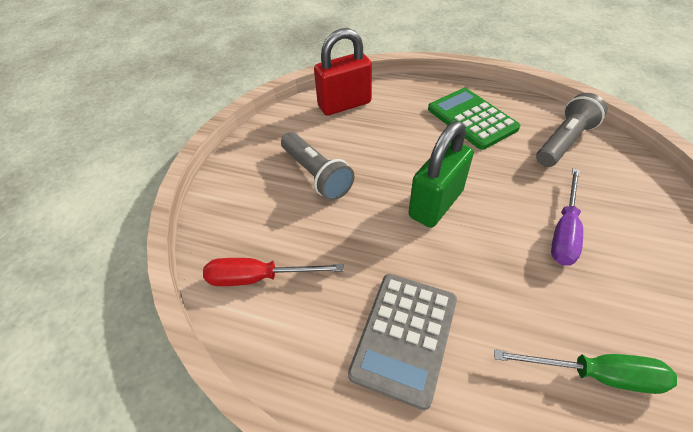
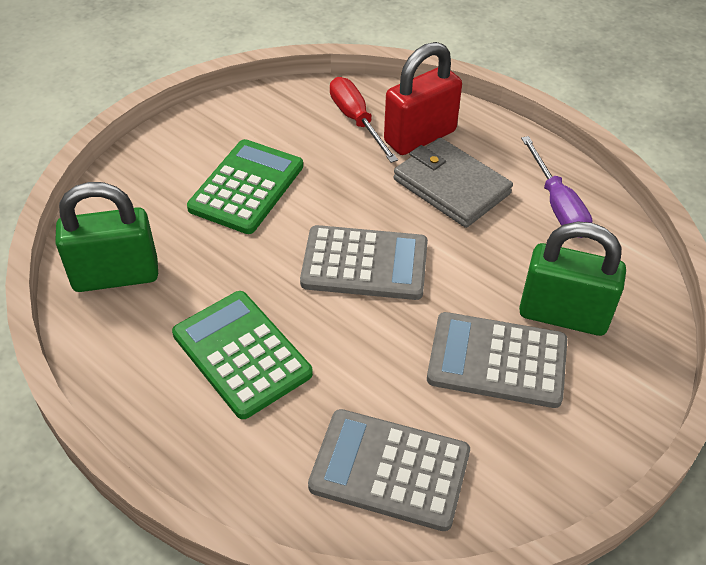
green calculator: 1 -> 2
green padlock: 1 -> 2
green screwdriver: 1 -> 0
grey calculator: 1 -> 3
grey flashlight: 2 -> 0
grey wallet: 0 -> 1

